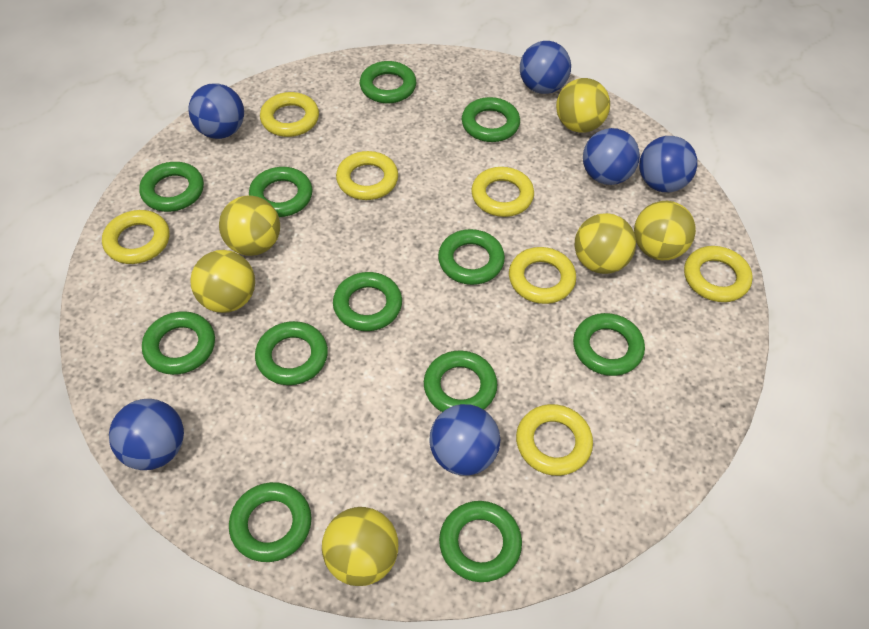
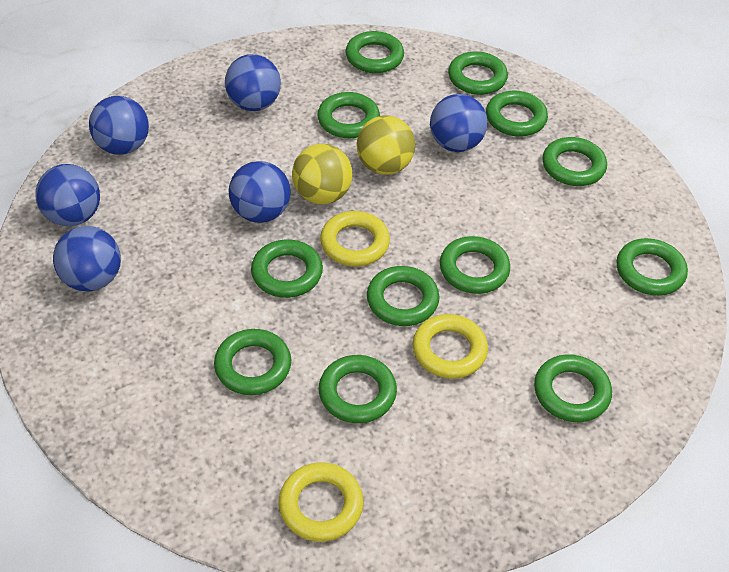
yellow ball: 6 -> 2
yellow ring: 7 -> 3

